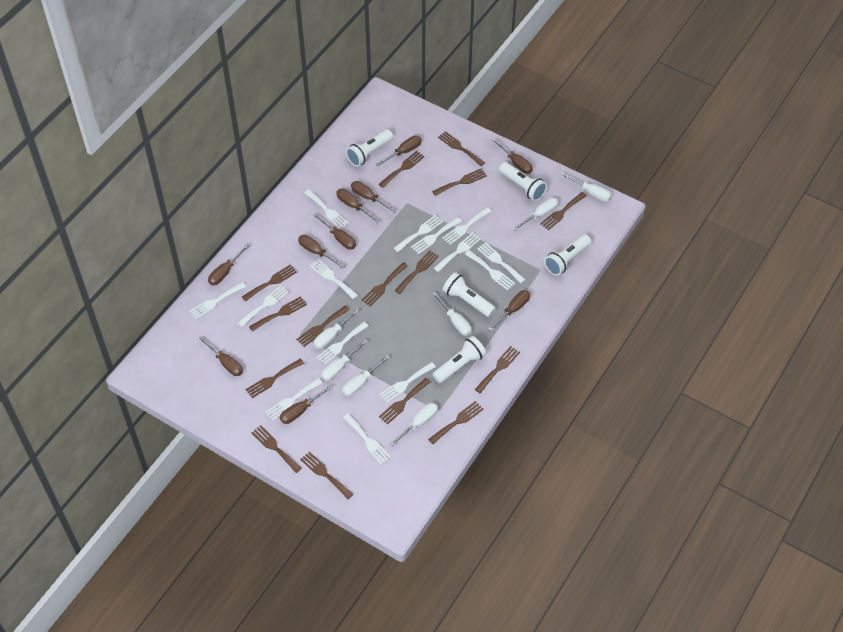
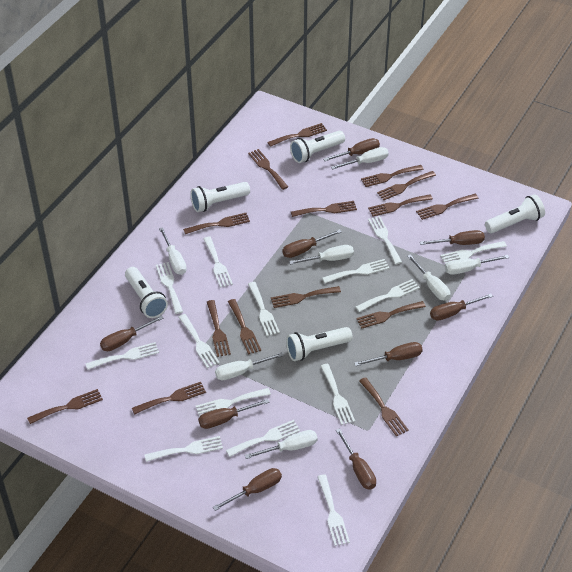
brown screwdriver: 10 -> 9

